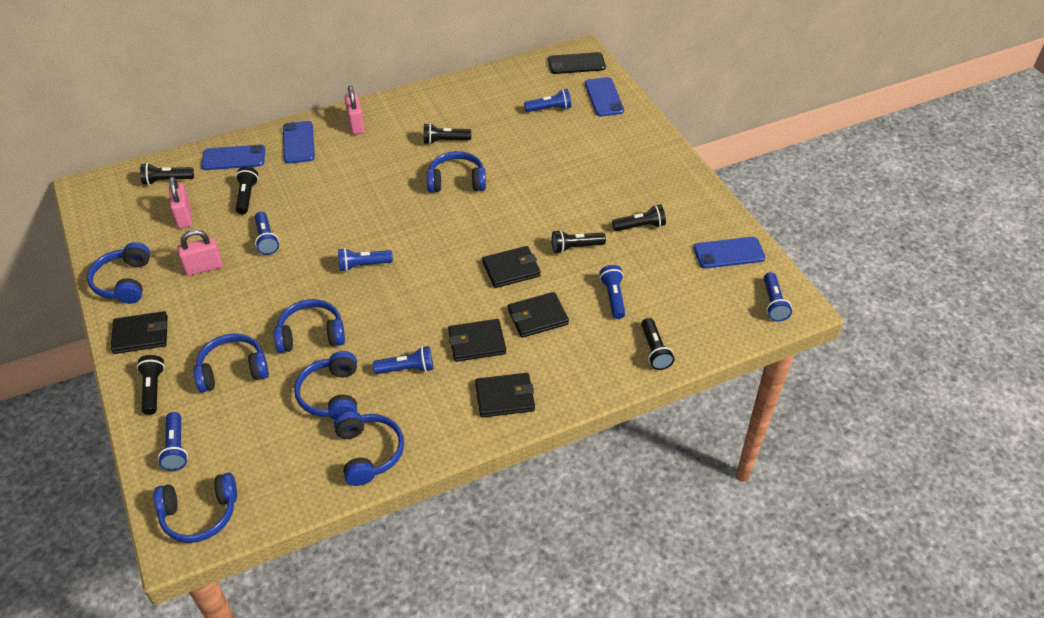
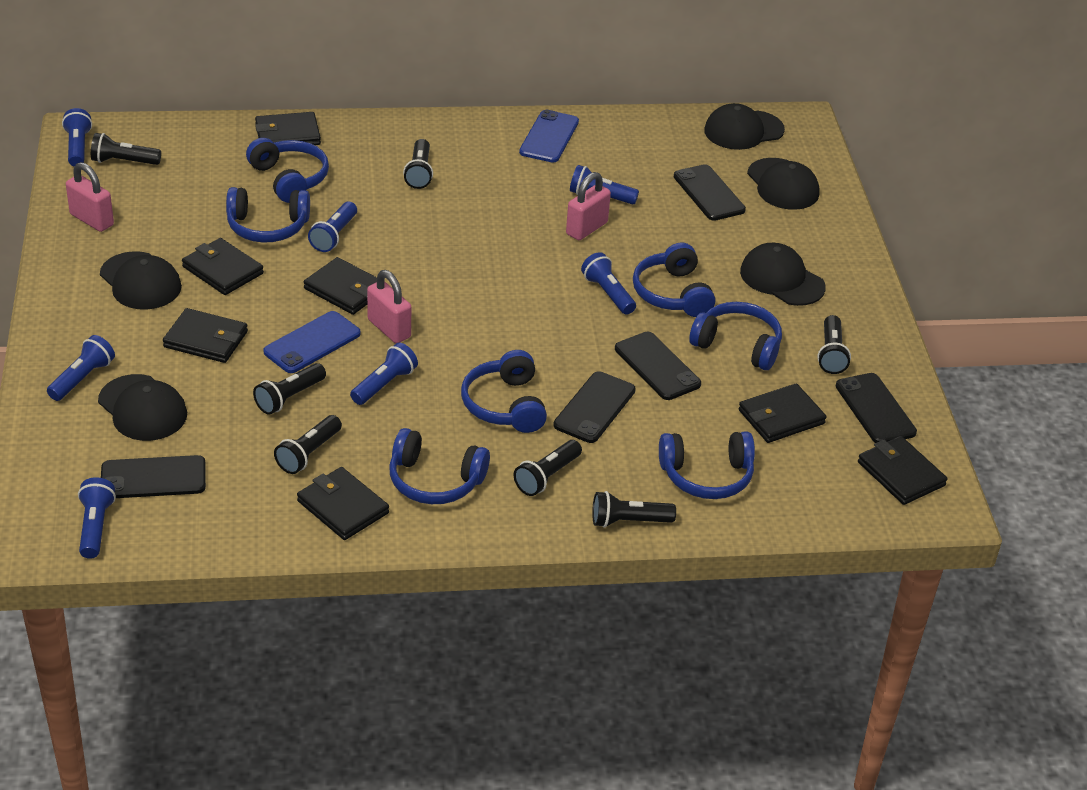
black cap: 0 -> 5
black phone: 1 -> 5
black wallet: 5 -> 7
blue phone: 4 -> 2

